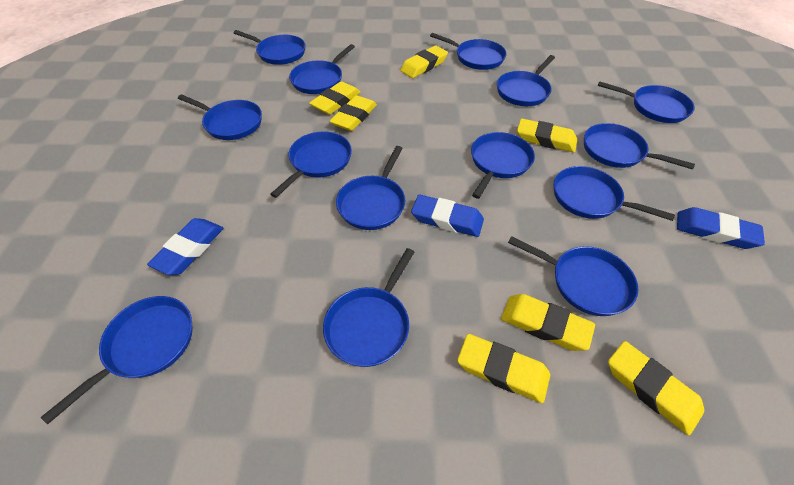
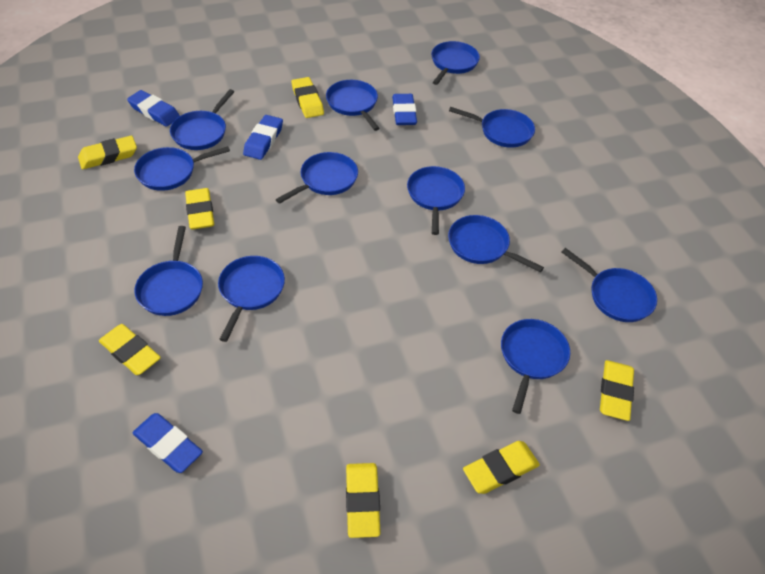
blue eraser: 3 -> 4
blue pan: 14 -> 12

